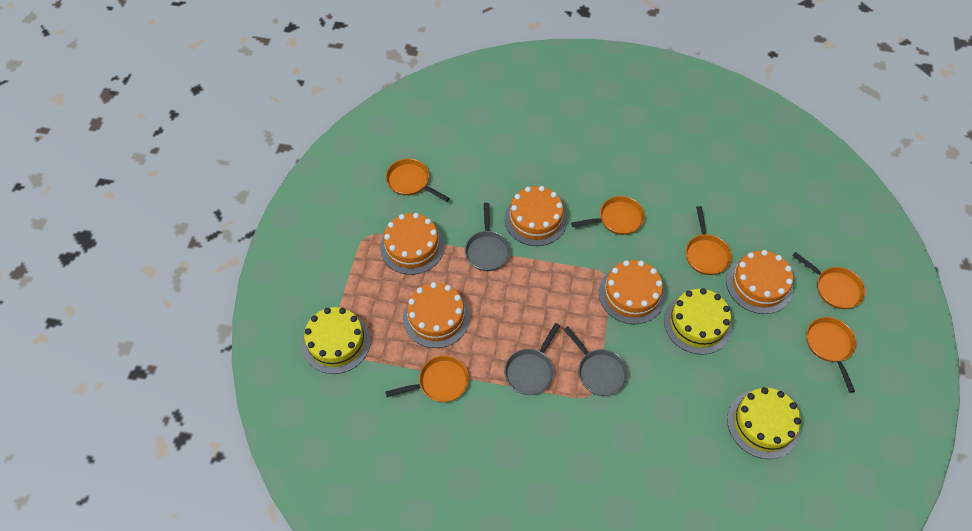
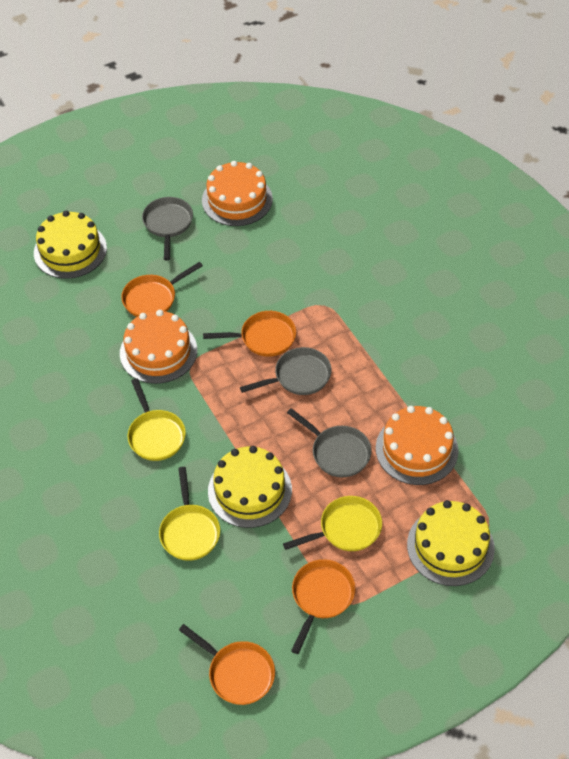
orange cake: 5 -> 3
orange pan: 6 -> 4
yellow pan: 0 -> 3

